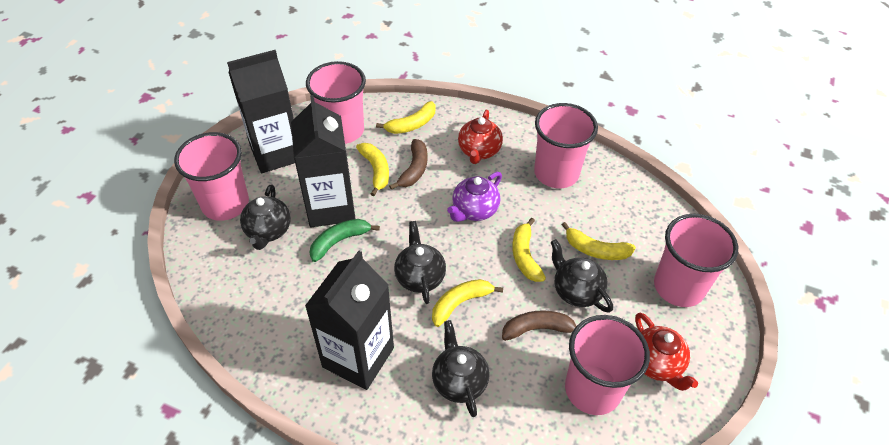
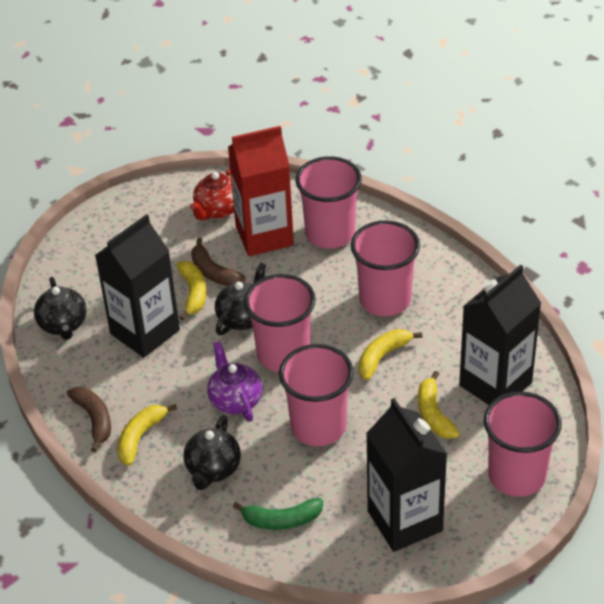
black teapot: 4 -> 3
red carton: 0 -> 1
red teapot: 2 -> 1
yellow banana: 5 -> 4

